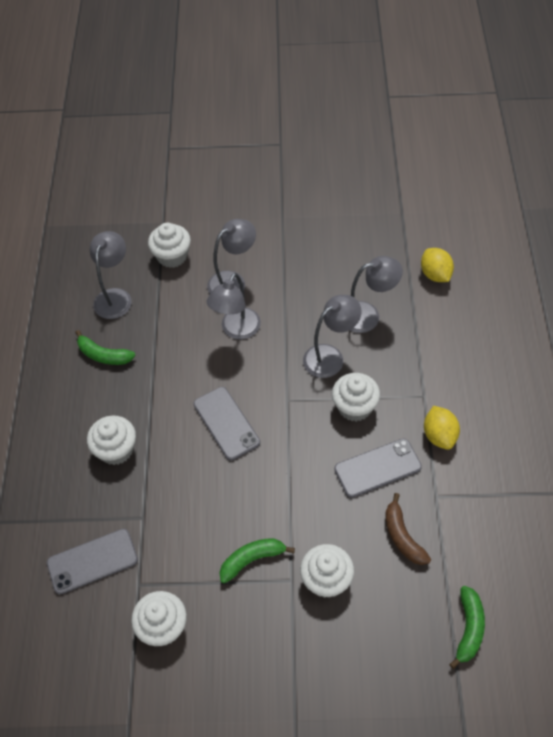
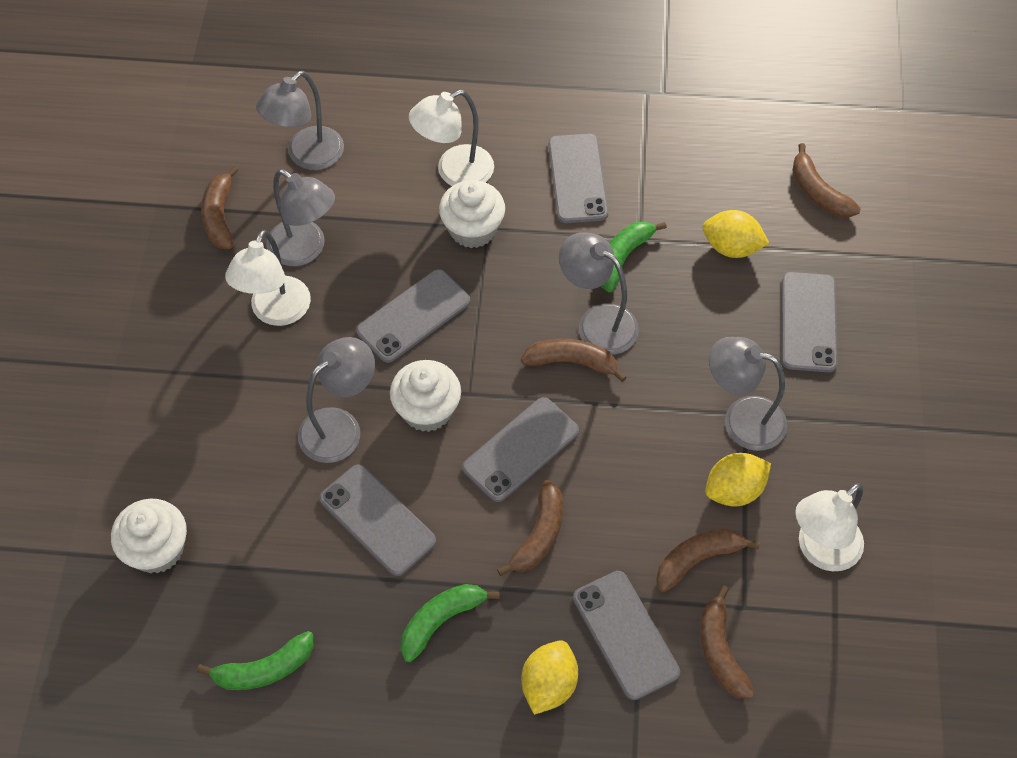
brown banana: 1 -> 6
grey phone: 3 -> 6
white cupcake: 5 -> 3
white lamp: 0 -> 3
yellow lemon: 2 -> 3

